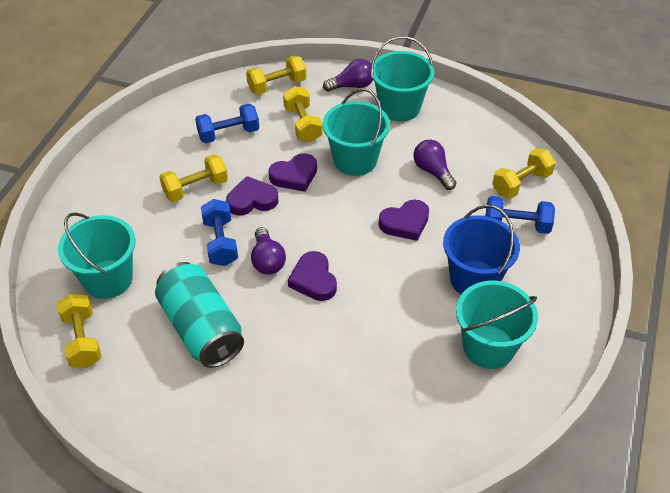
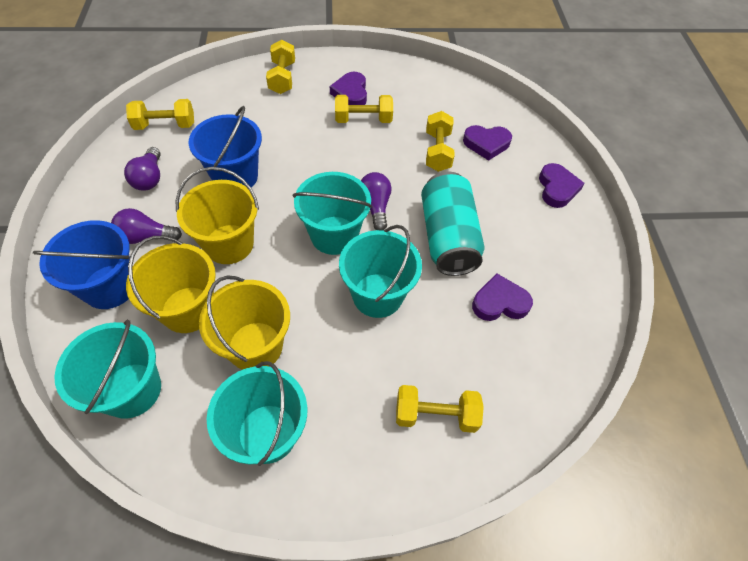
blue bucket: 1 -> 2
blue dumbbell: 3 -> 0
yellow bucket: 0 -> 3

